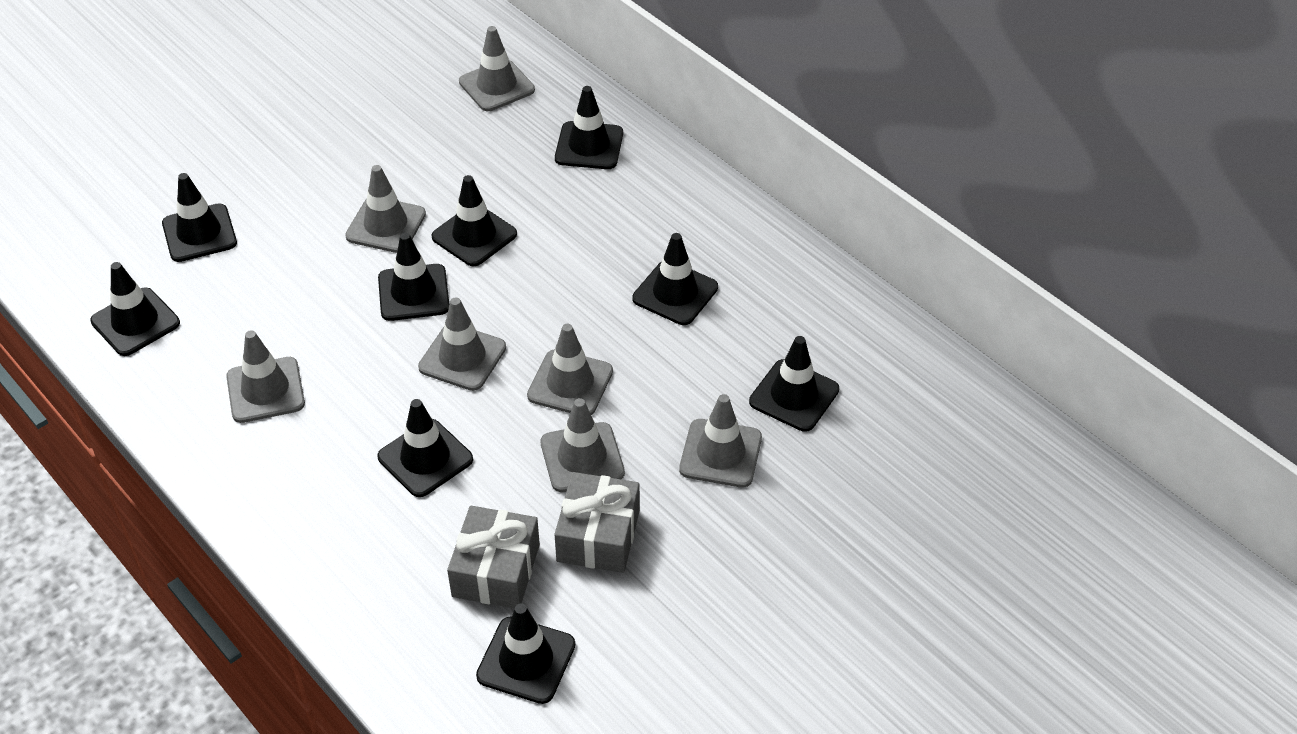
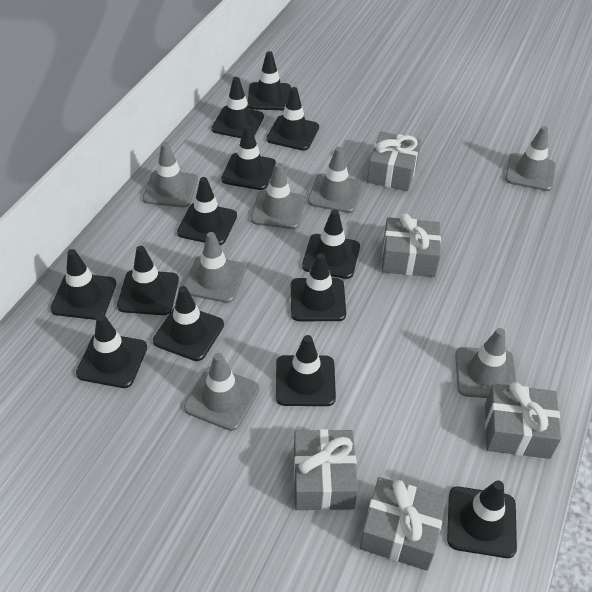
black traffic cone: 9 -> 13
grey gift: 2 -> 5

